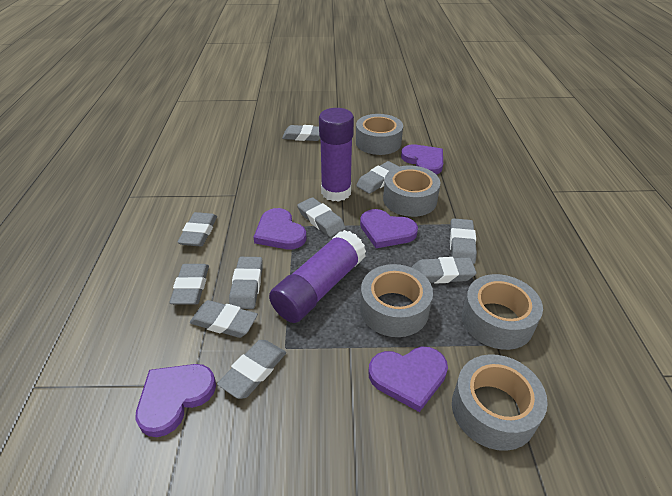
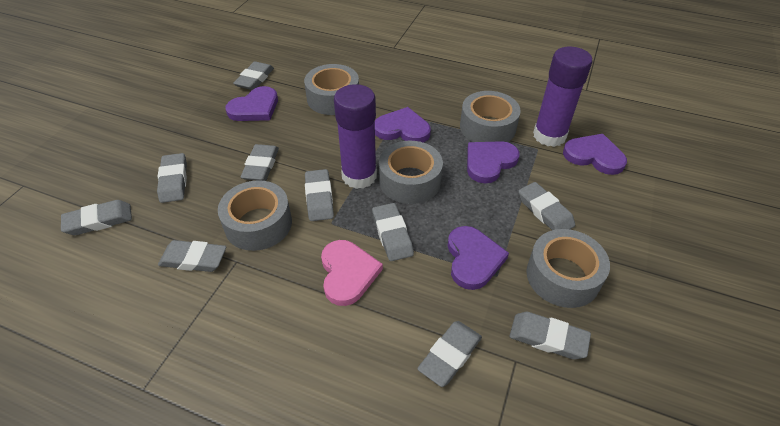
pink heart: 0 -> 1

